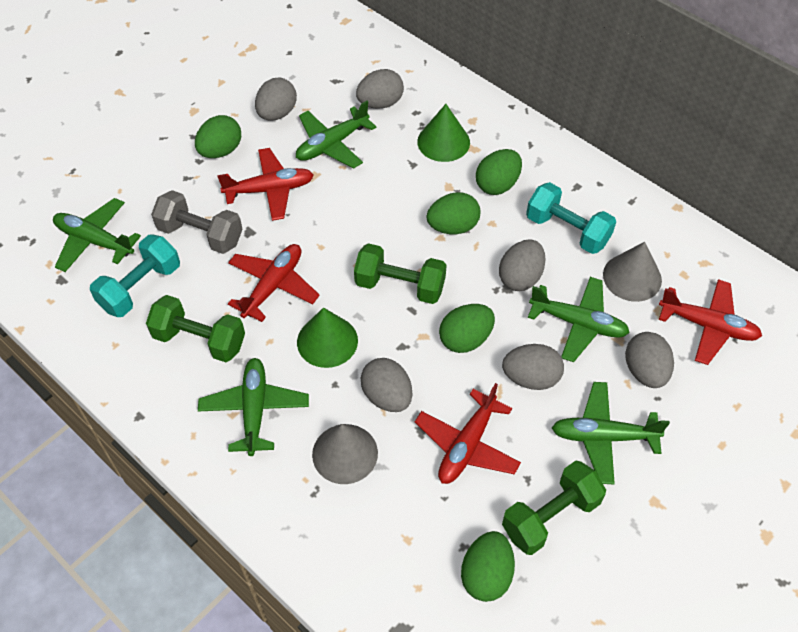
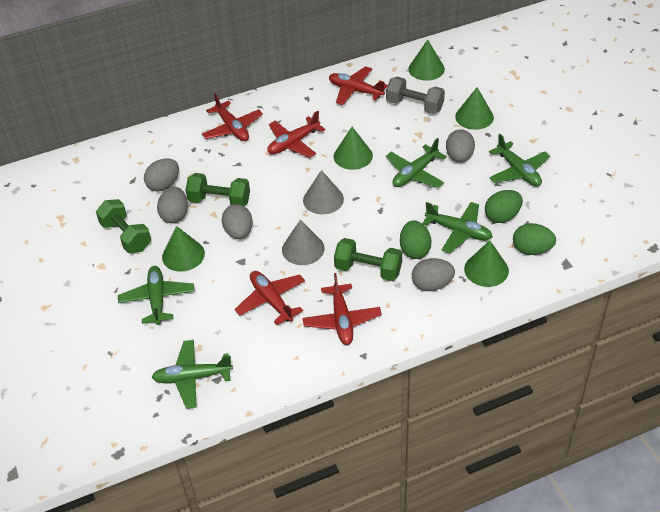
green cone: 2 -> 5
green egg: 5 -> 3
grey egg: 6 -> 5
red plane: 4 -> 5
turquoise dumbbell: 2 -> 0

